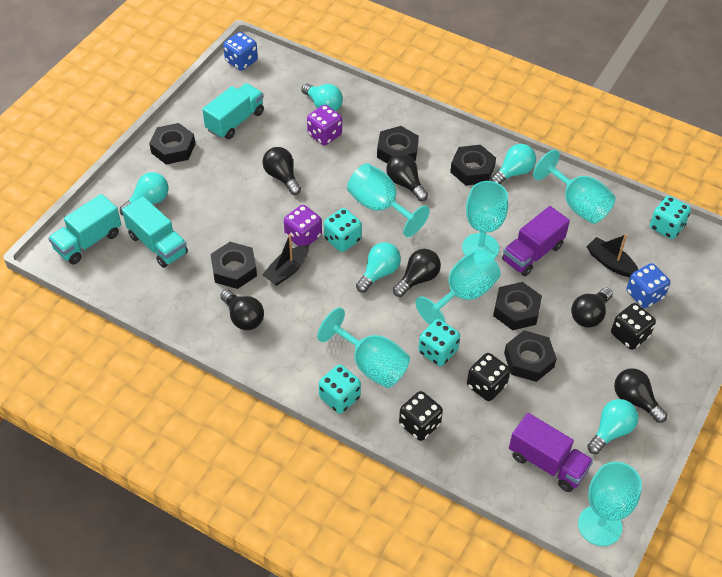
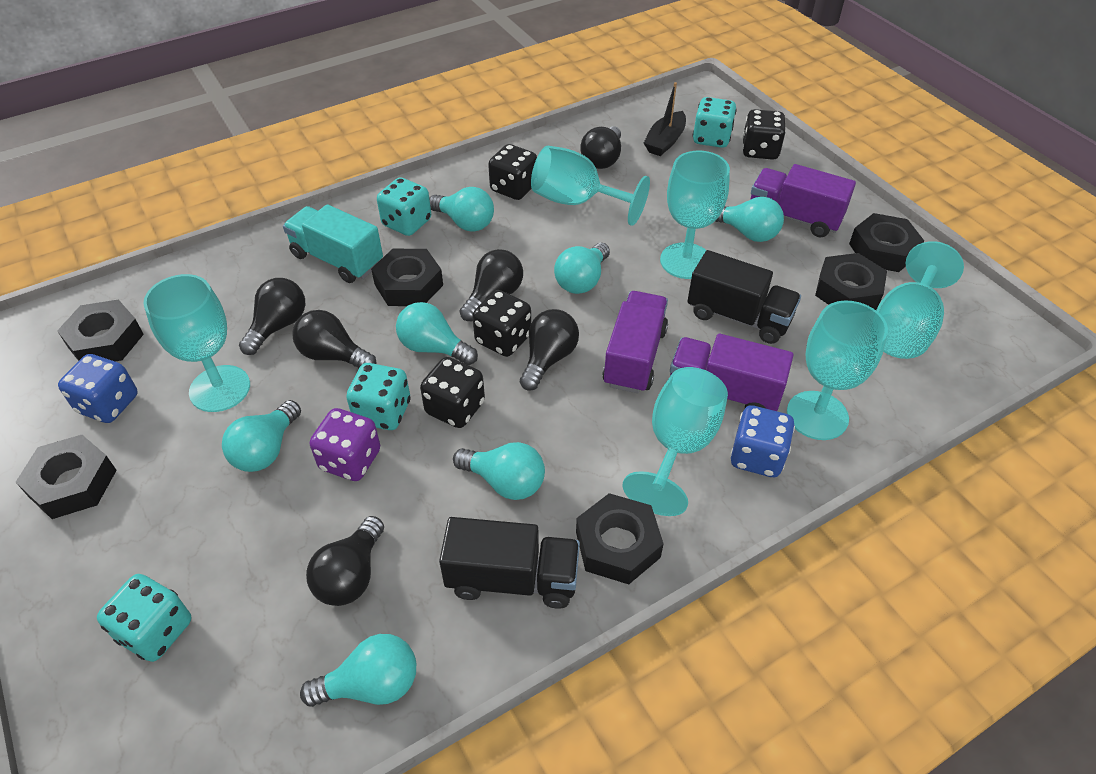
black boat: 2 -> 1
black dice: 3 -> 4
black truck: 0 -> 2
purple dice: 2 -> 1
purple truck: 2 -> 3
turquoise light bulb: 5 -> 7
turquoise truck: 3 -> 1

